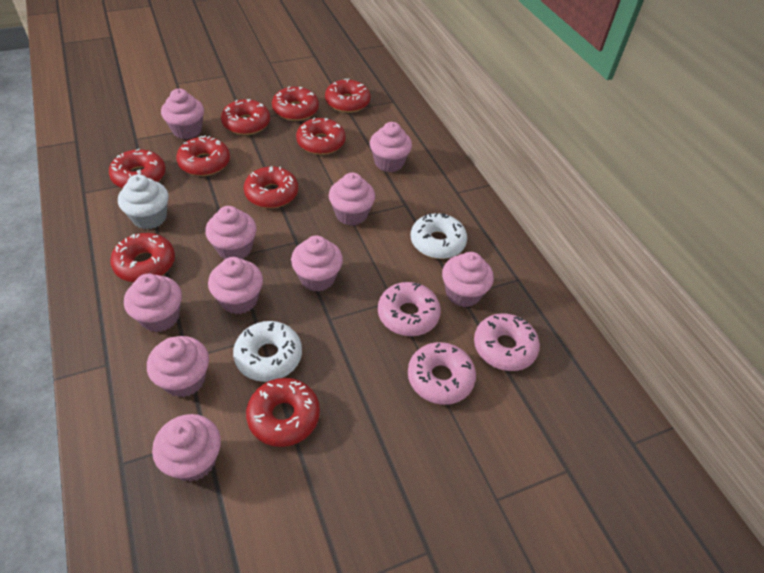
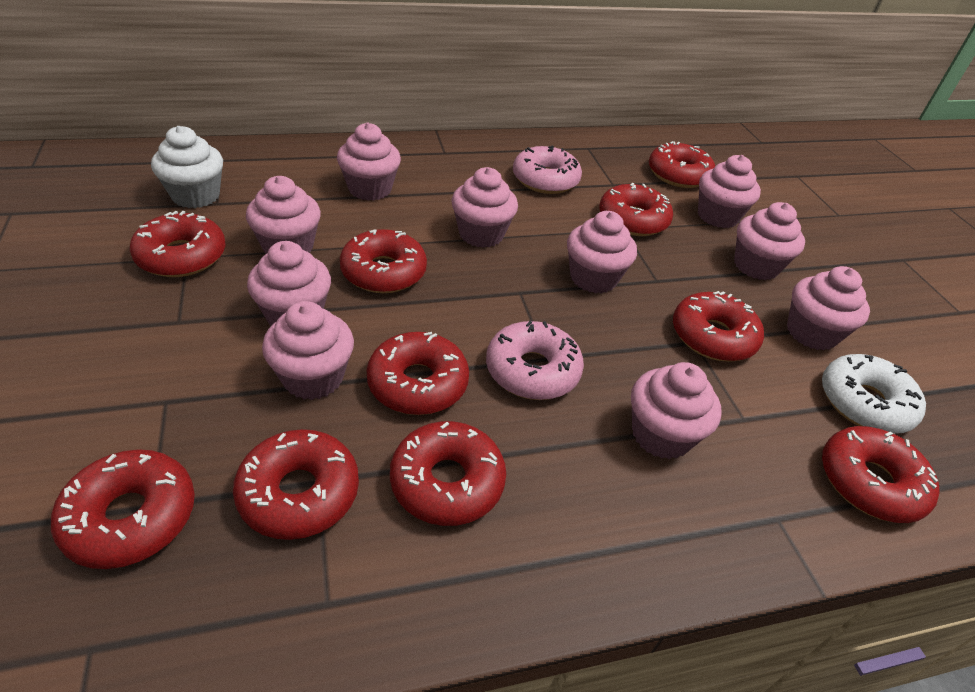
pink donut: 3 -> 2
red donut: 9 -> 10
white donut: 2 -> 1

